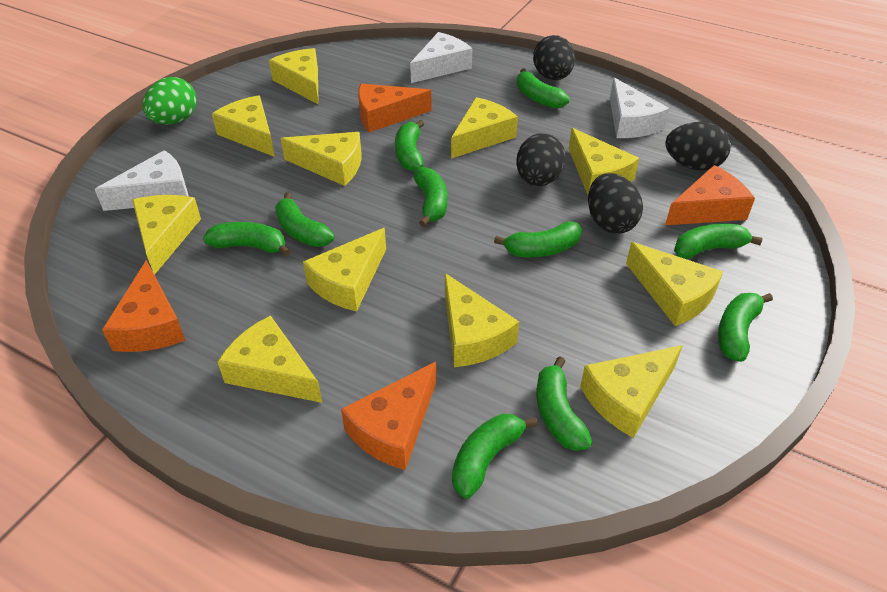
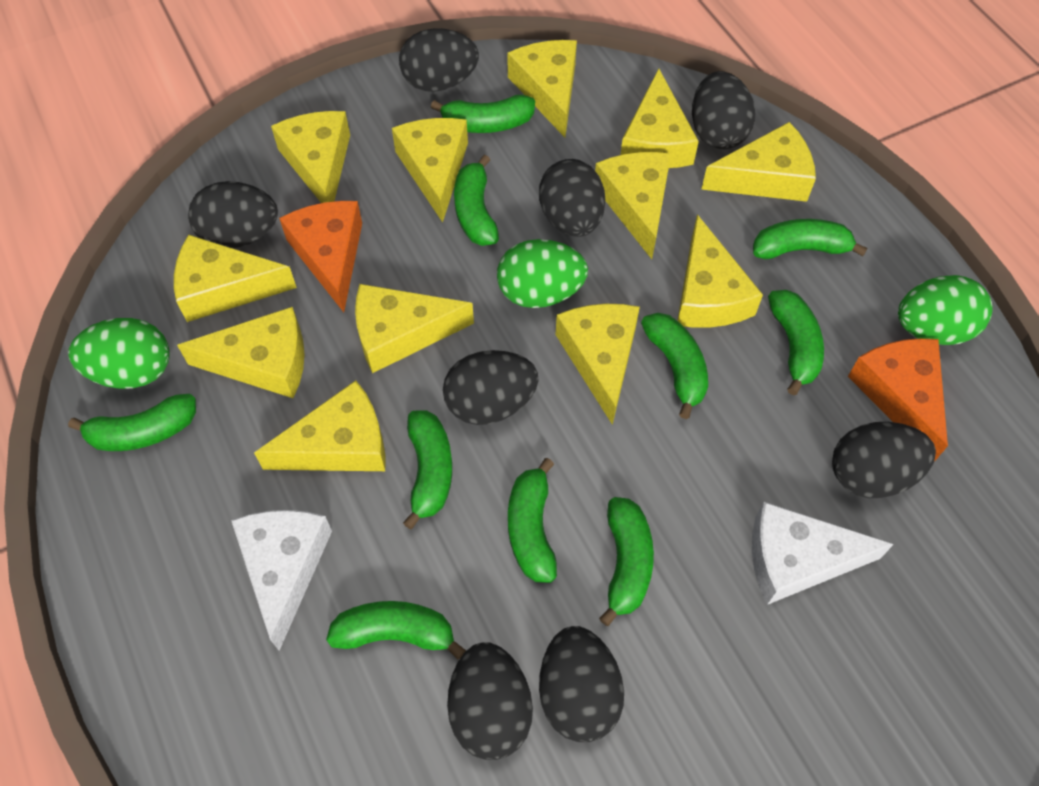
black egg: 4 -> 8
green egg: 1 -> 3
orange cheese: 4 -> 2
white cheese: 3 -> 2
yellow cheese: 11 -> 12

